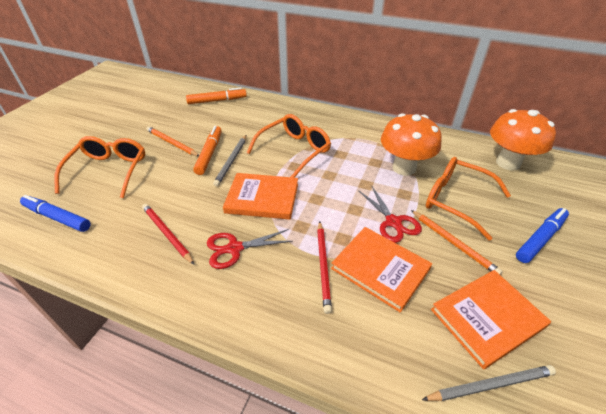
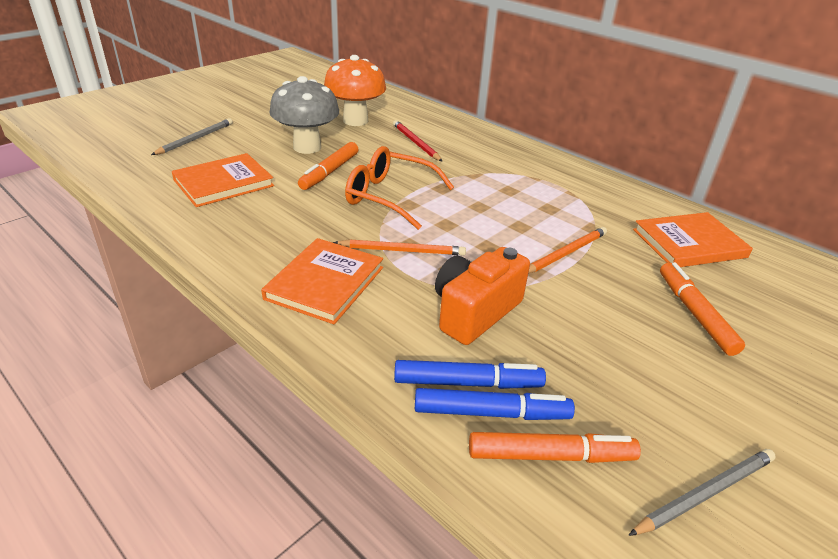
grey mushroom: 0 -> 1
orange camera: 0 -> 1
orange glasses: 3 -> 1
orange marker: 2 -> 3
orange mushroom: 2 -> 1
red pencil: 2 -> 1
red scissors: 2 -> 0

